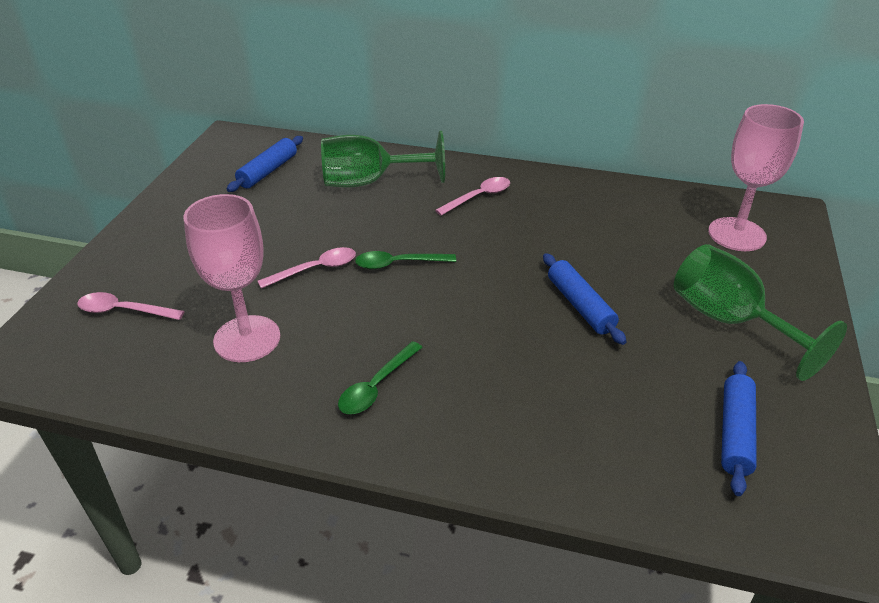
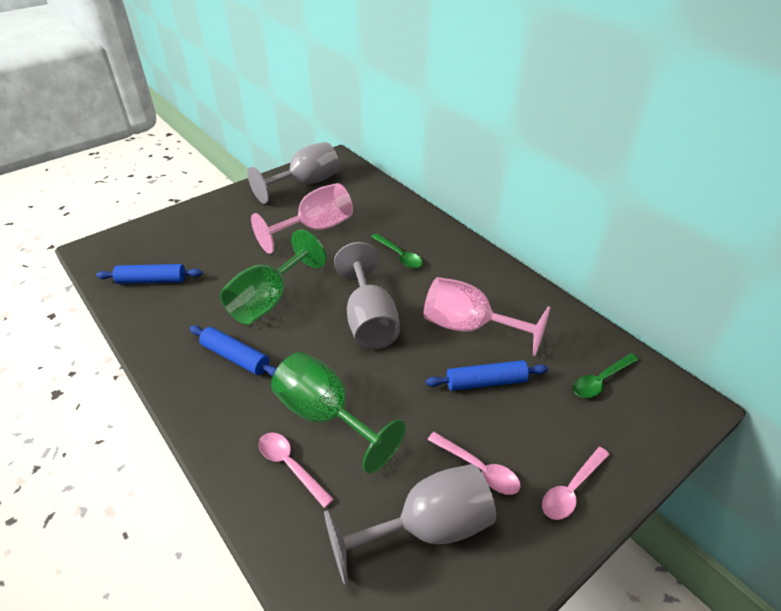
grey goblet: 0 -> 3

